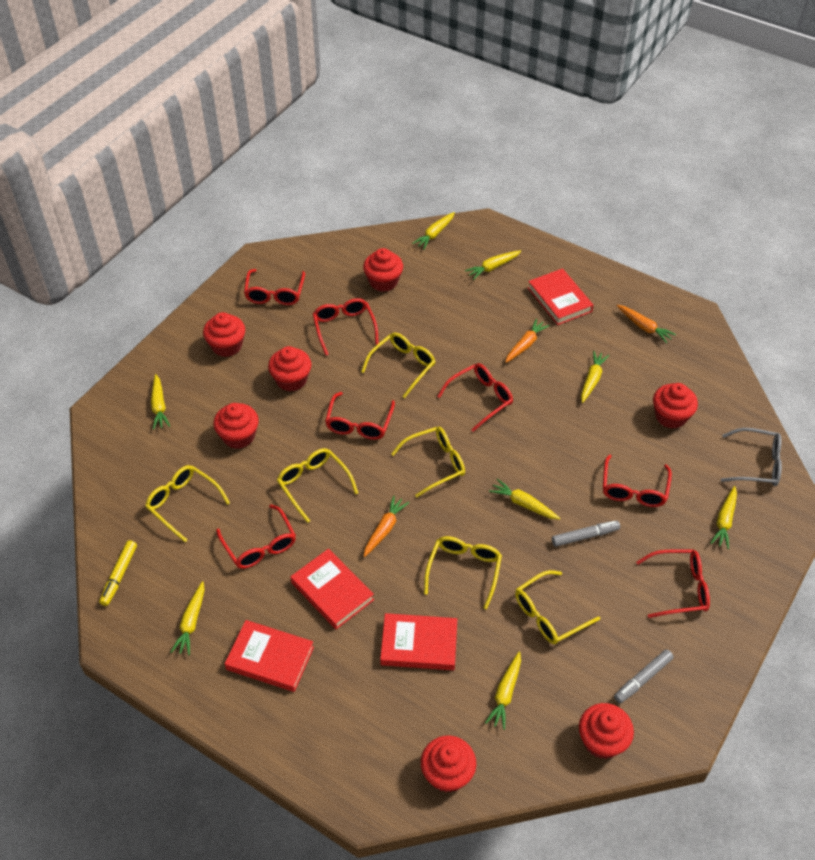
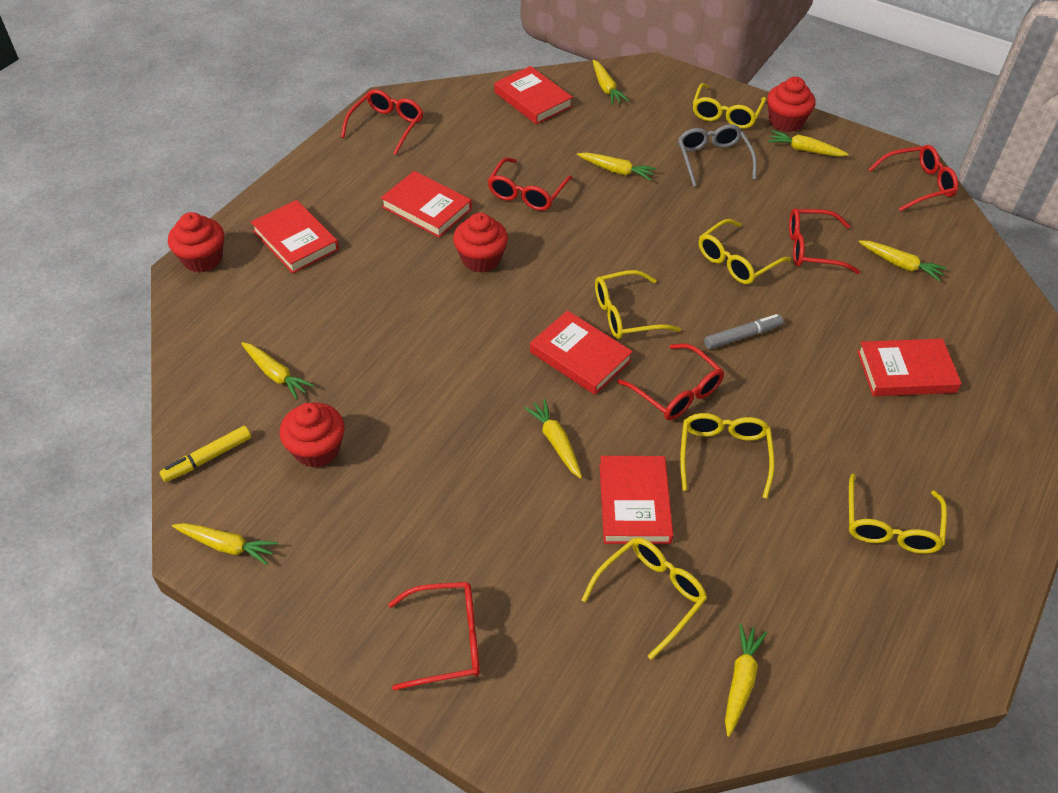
grey marker: 2 -> 1
orange carrot: 3 -> 0
red book: 4 -> 6
red cupcake: 7 -> 4
red glasses: 7 -> 6

